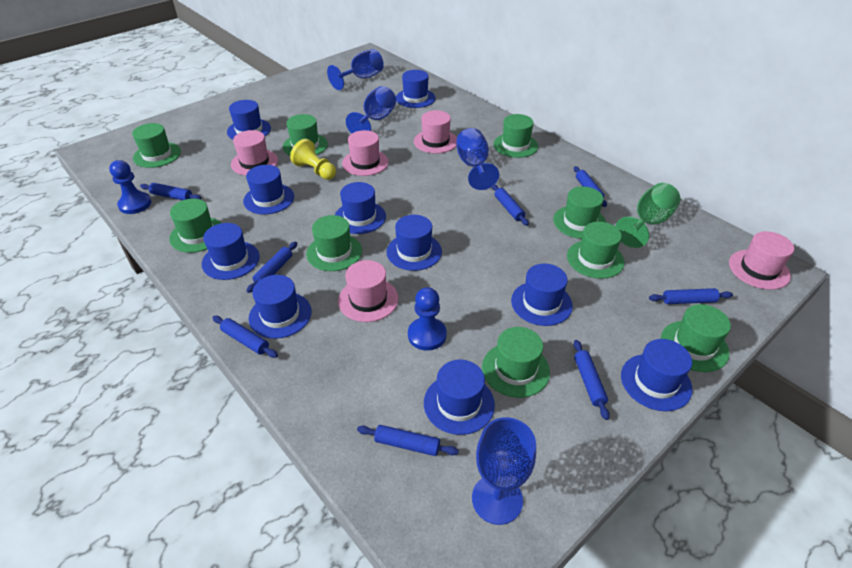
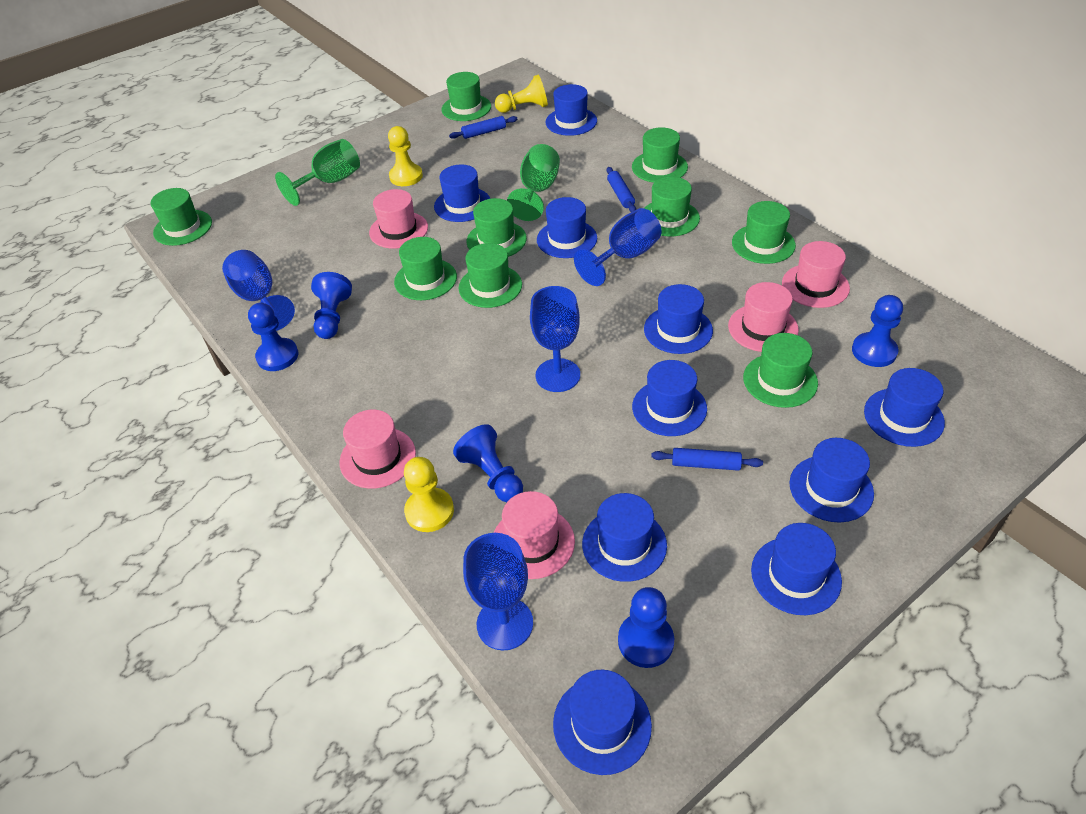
blue pawn: 2 -> 5
blue rolling pin: 8 -> 3
green goblet: 1 -> 2
yellow pawn: 1 -> 3

